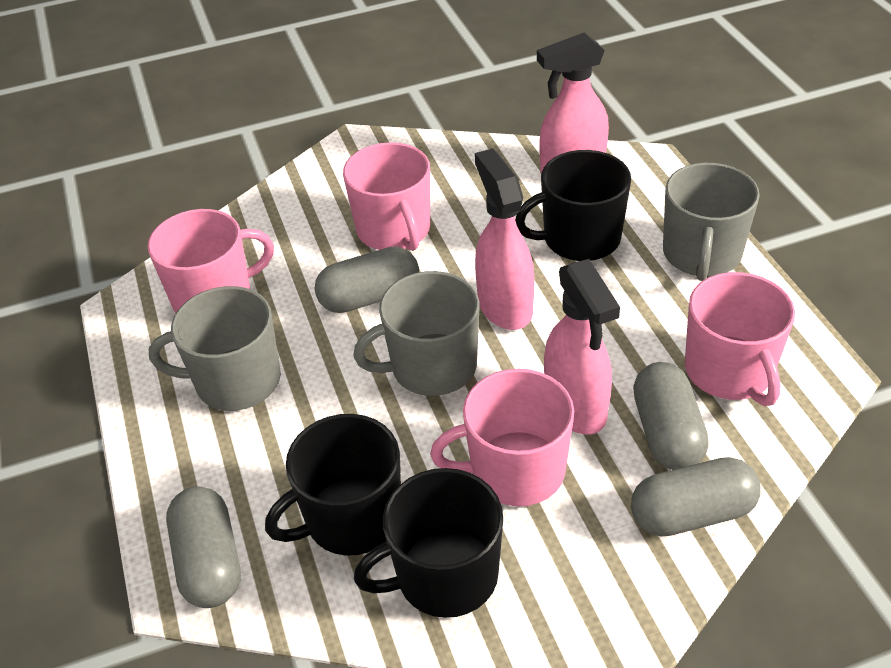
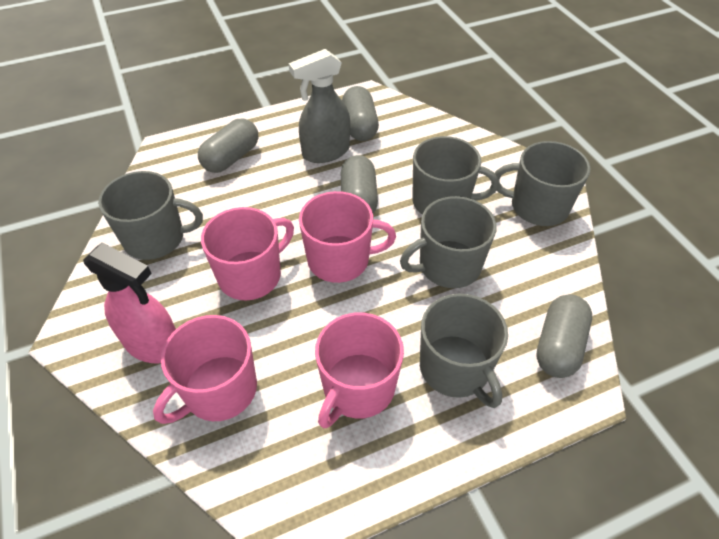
black mug: 3 -> 0
grey mug: 3 -> 5
grey spray bottle: 0 -> 1
pink spray bottle: 3 -> 1

